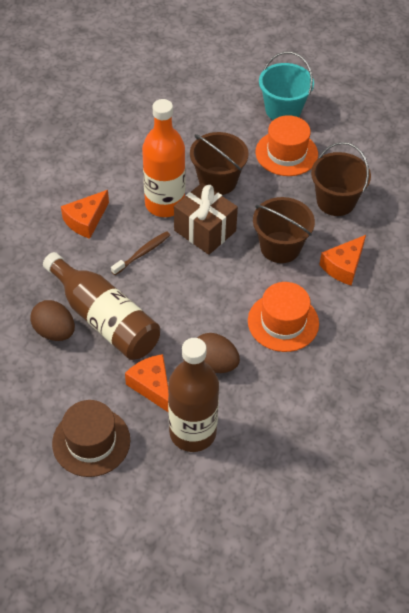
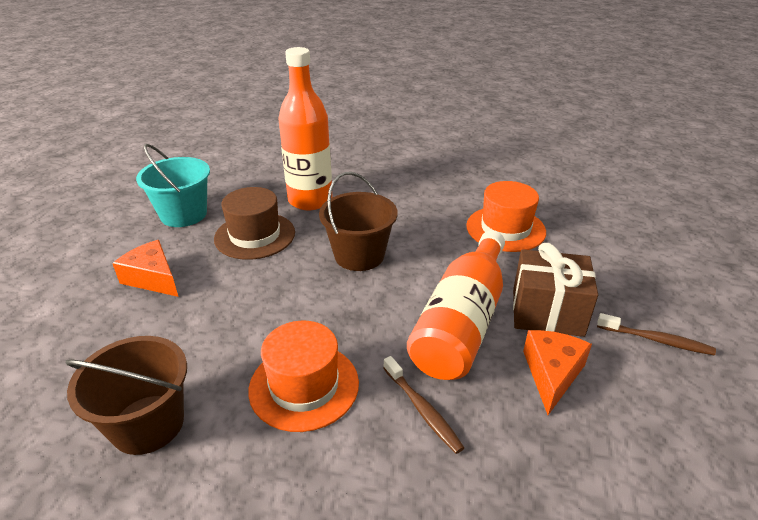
brown bottle: 2 -> 0
brown bucket: 3 -> 2
brown egg: 2 -> 0
brown toothbrush: 1 -> 2
orange bottle: 1 -> 2
orange cheese: 3 -> 2

